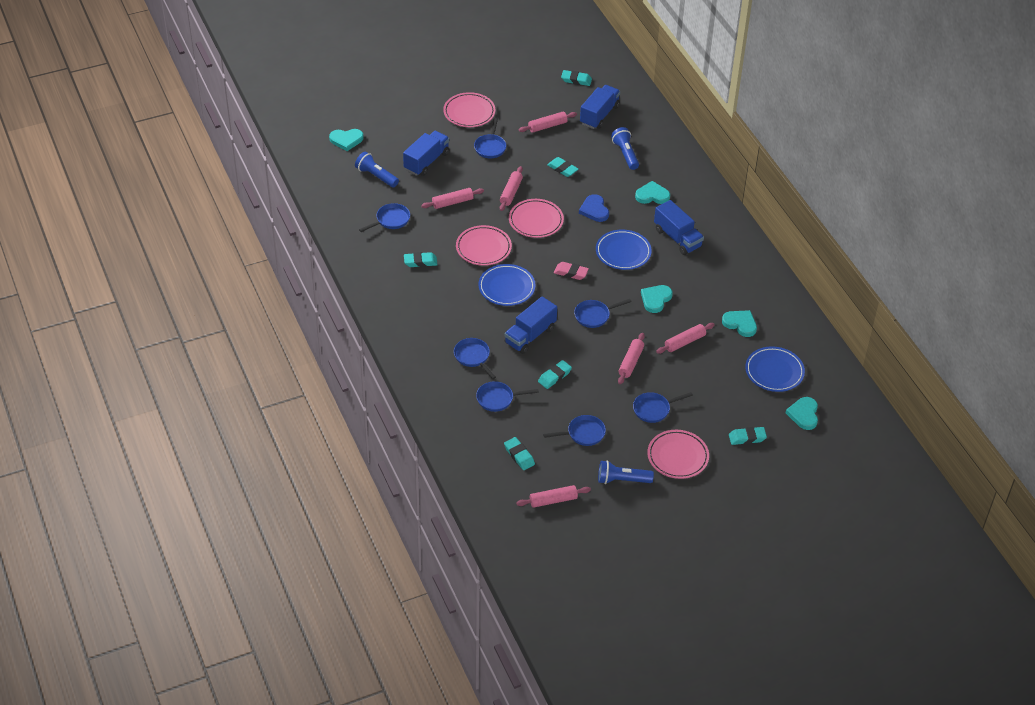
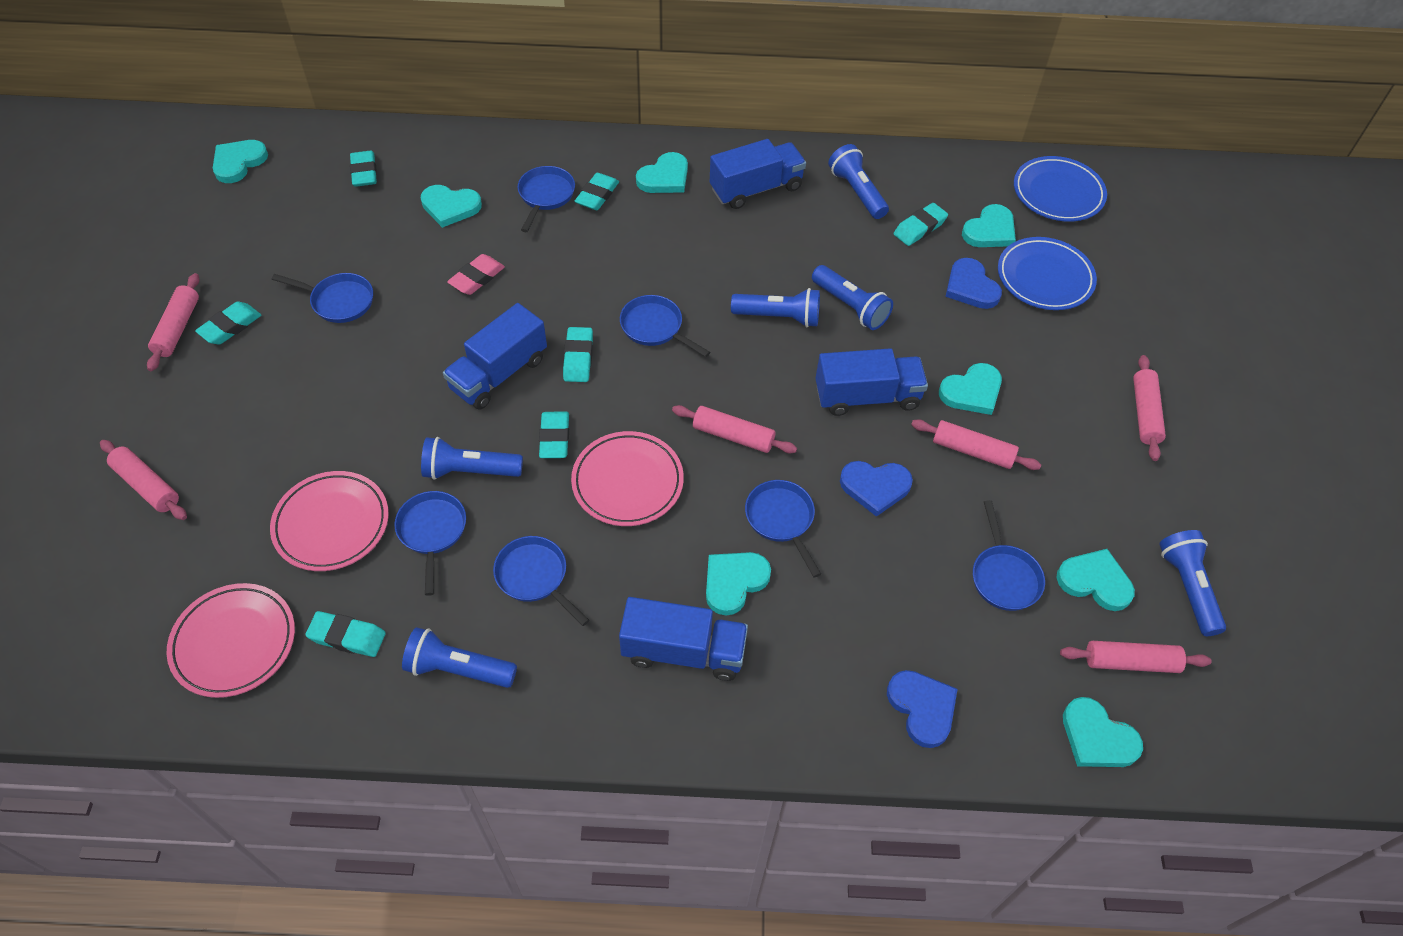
blue flashlight: 3 -> 6
blue heart: 1 -> 3
blue plate: 3 -> 2
pink plate: 4 -> 3
turquoise eraser: 6 -> 7
turquoise heart: 5 -> 8

